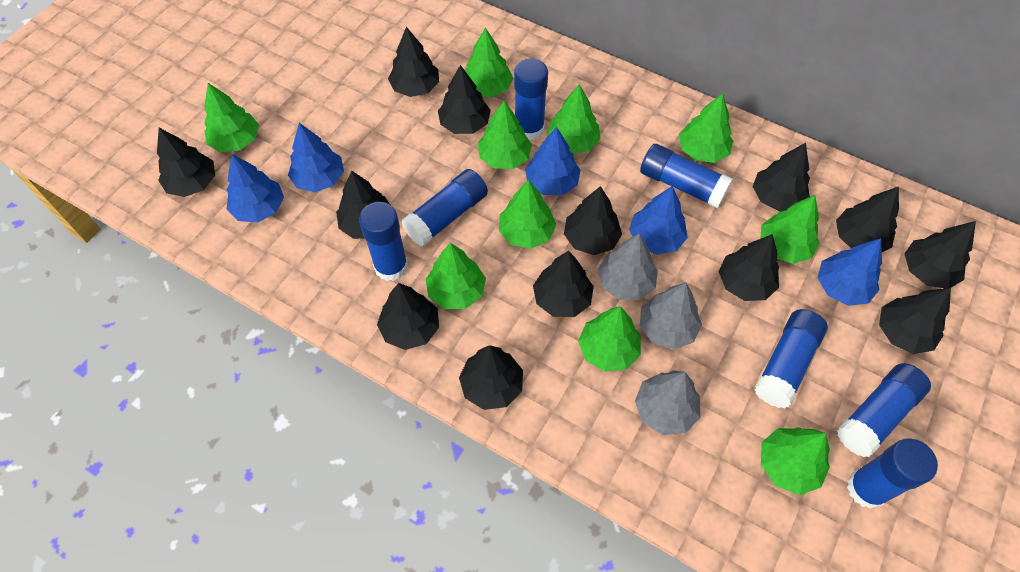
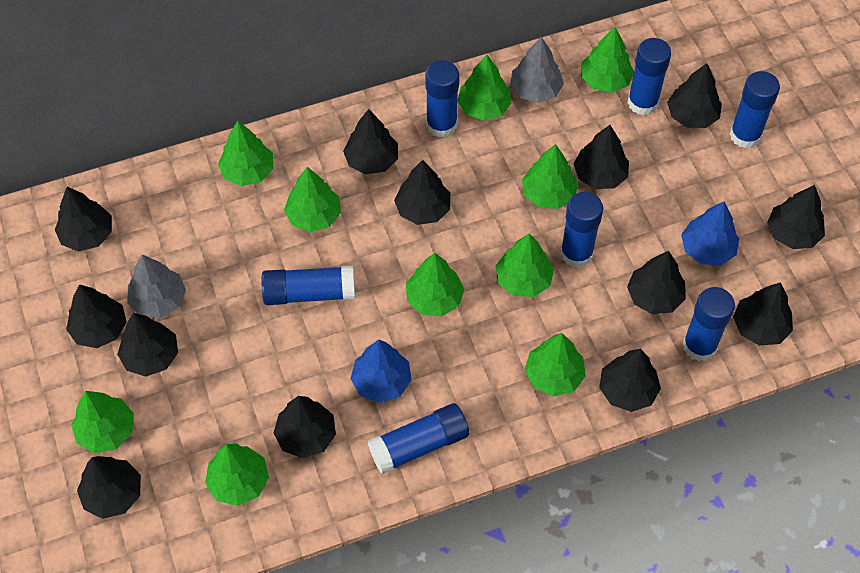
blue tree: 5 -> 2
grey tree: 3 -> 2

